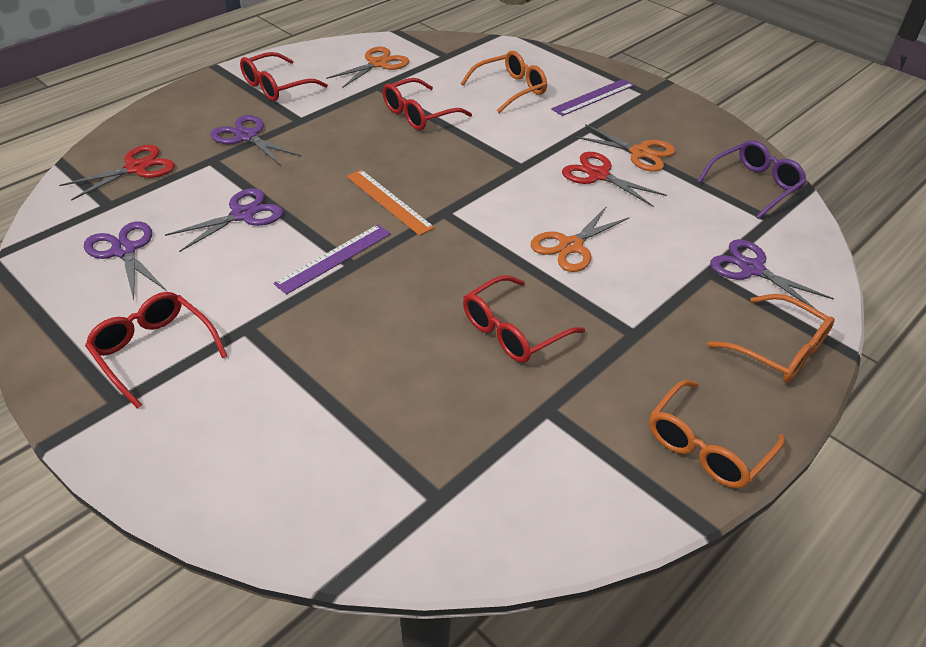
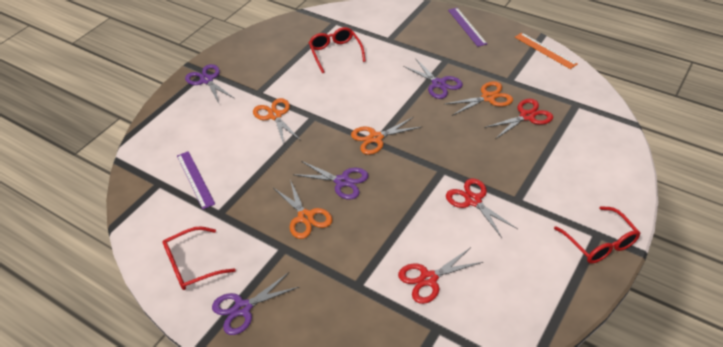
orange glasses: 3 -> 0
orange scissors: 3 -> 4
purple glasses: 1 -> 0
red glasses: 4 -> 3
red scissors: 2 -> 3

